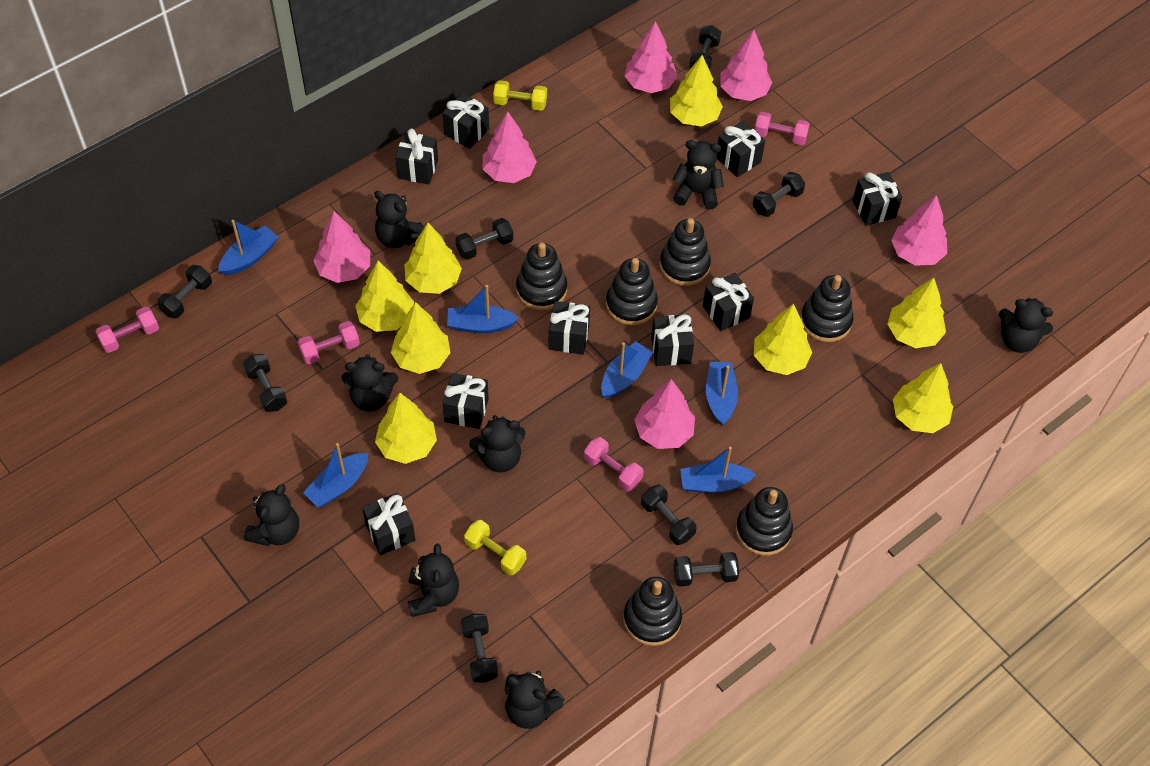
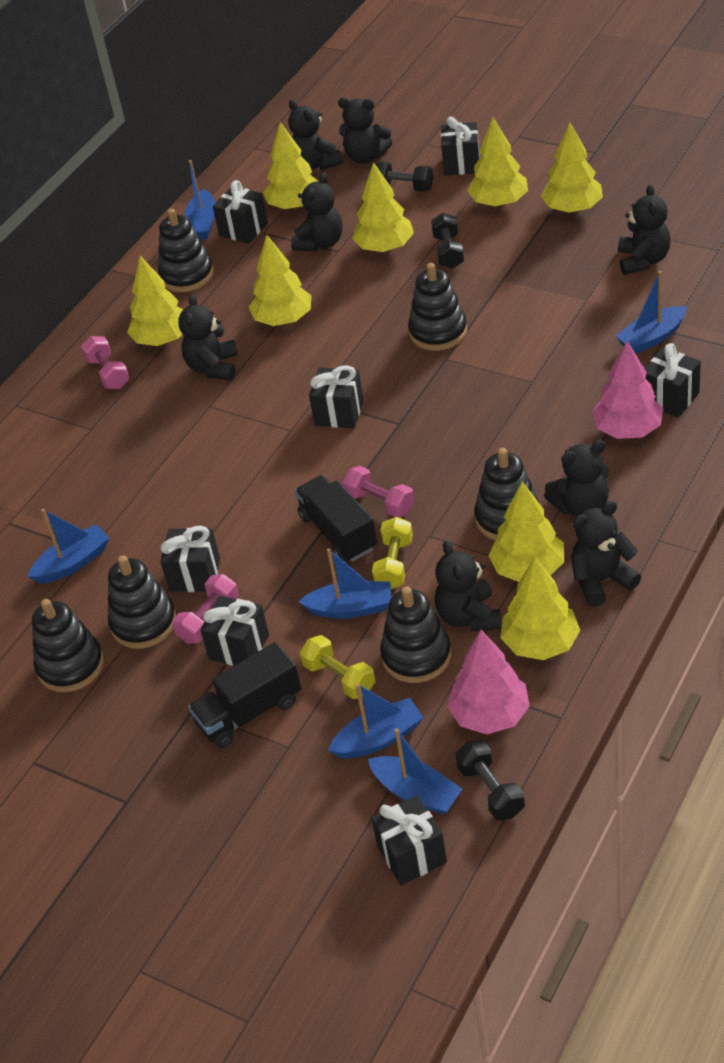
black dumbbell: 8 -> 3
black gift: 9 -> 7
black truck: 0 -> 2
pink dumbbell: 4 -> 3
pink tree: 6 -> 2

